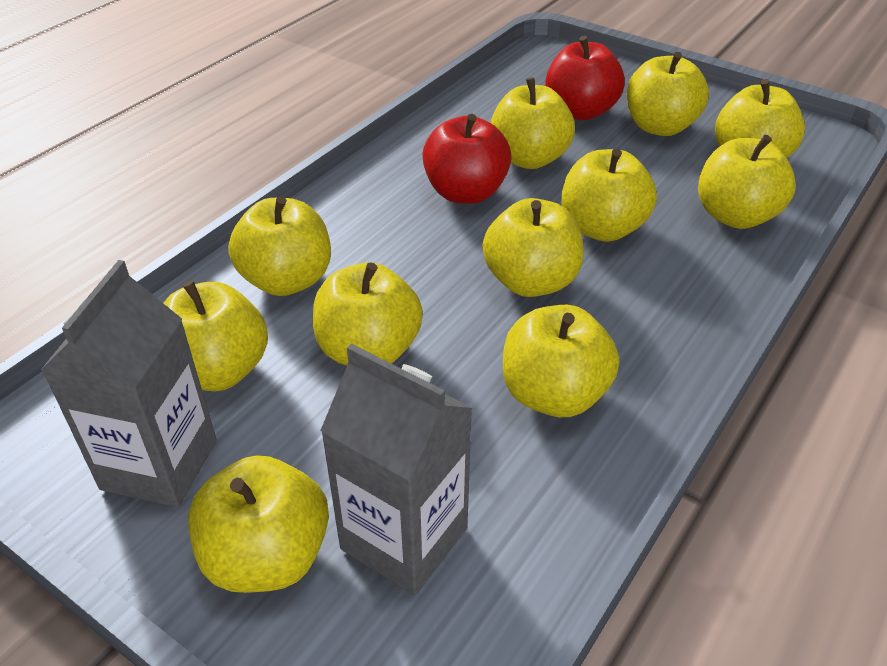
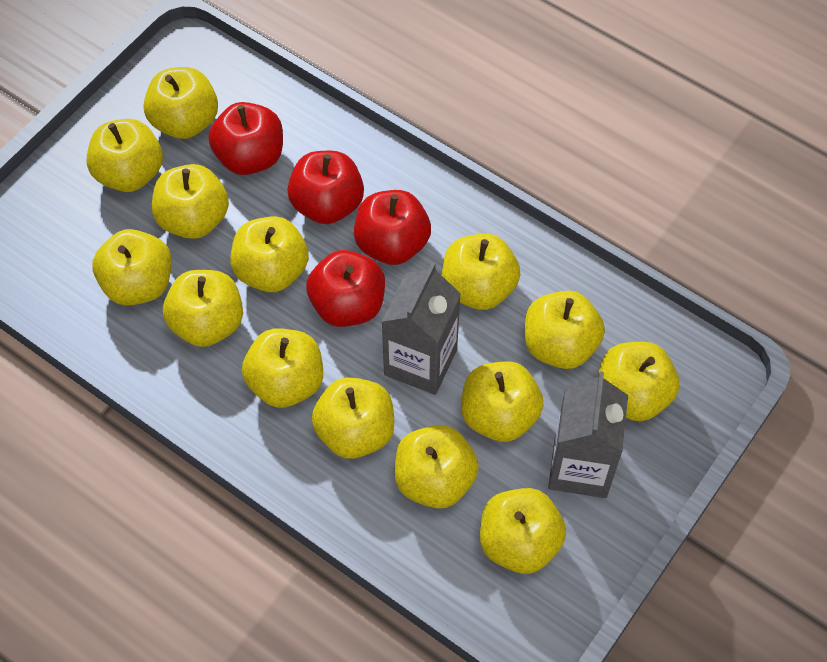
red apple: 2 -> 4
yellow apple: 11 -> 14

